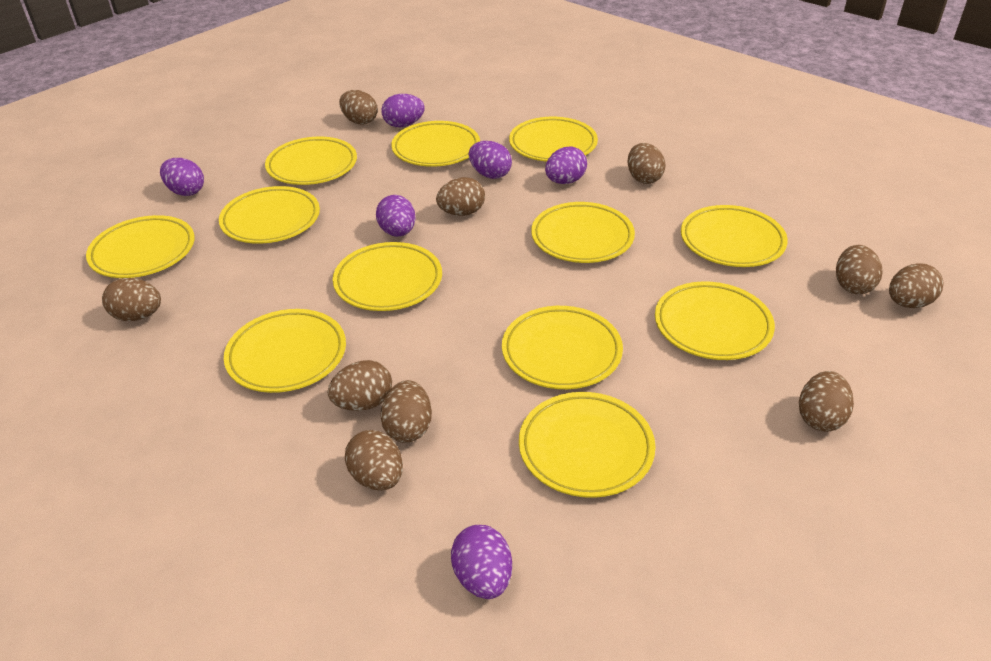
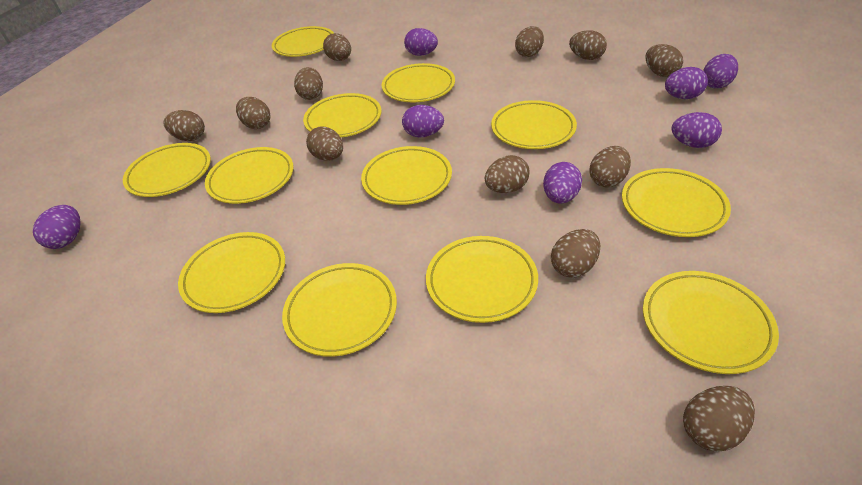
brown egg: 10 -> 12
purple egg: 6 -> 7

